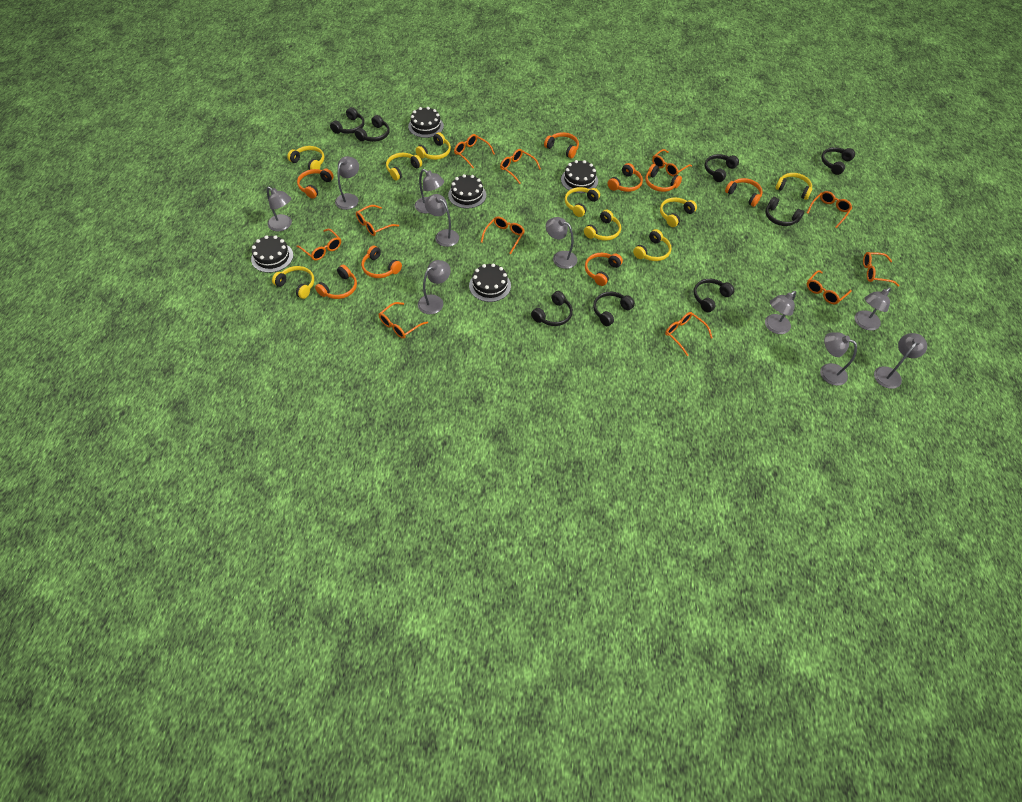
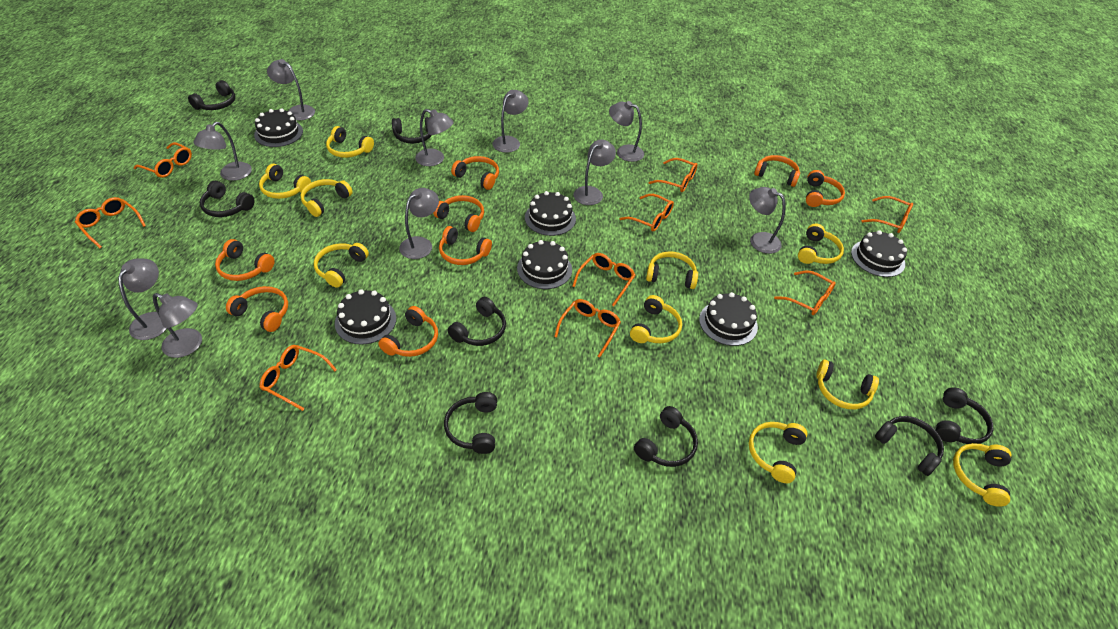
black cake: 5 -> 6
orange glasses: 11 -> 9
yellow headphones: 9 -> 10

